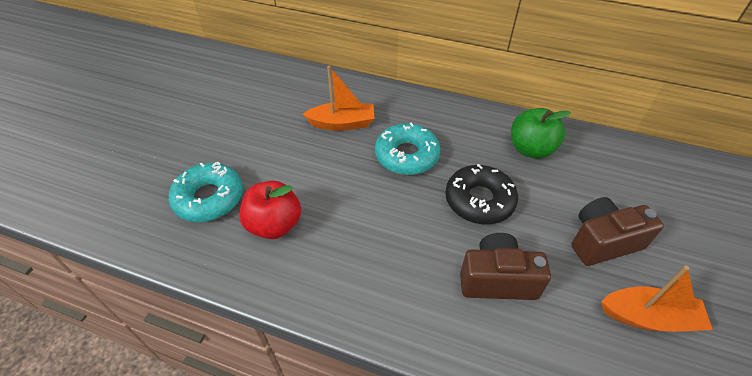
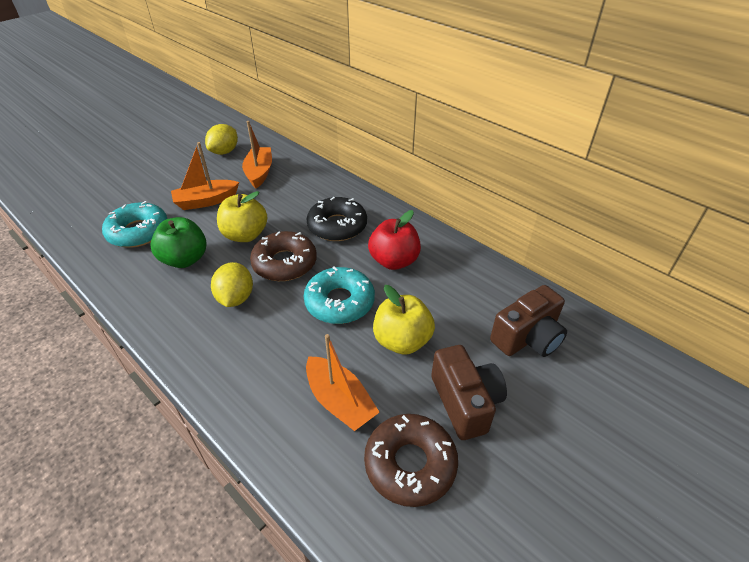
brown donut: 0 -> 2
orange boat: 2 -> 3
yellow apple: 0 -> 2
yellow lemon: 0 -> 2

